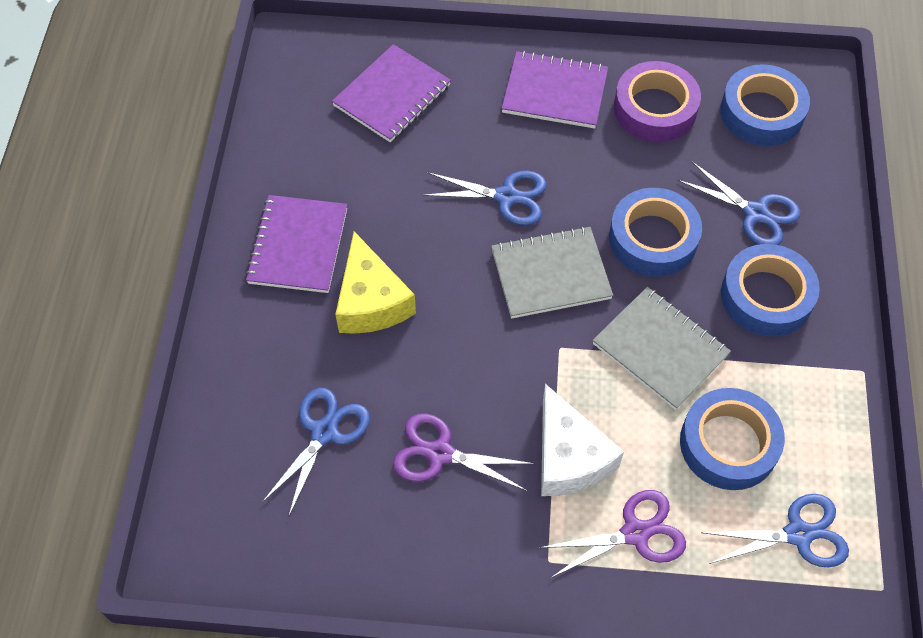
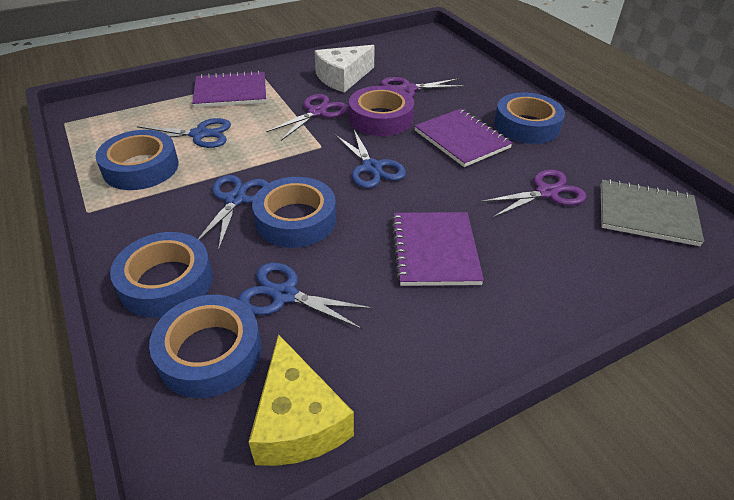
blue tape: 4 -> 5
grey notebook: 2 -> 1
purple scissors: 2 -> 3

